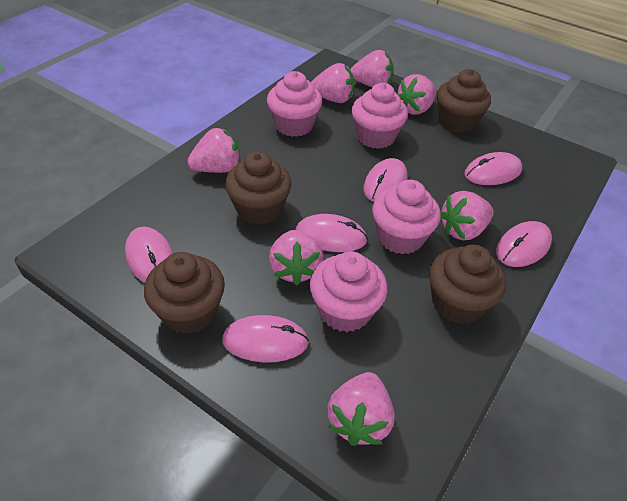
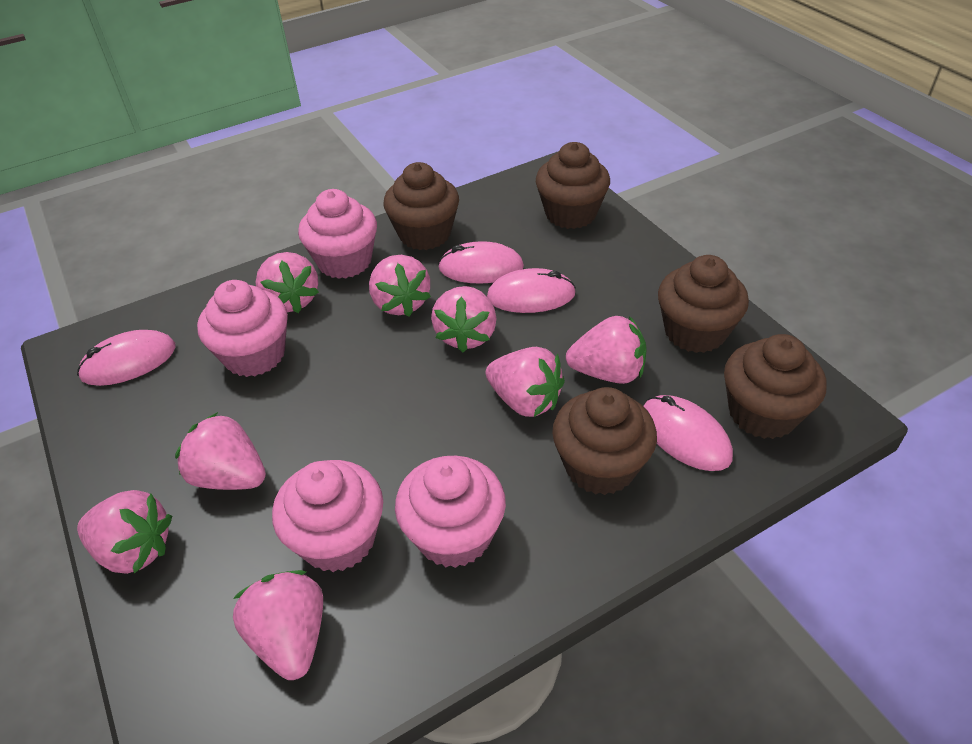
brown cupcake: 4 -> 5
pink mouse: 6 -> 4
pink strawberry: 7 -> 8

